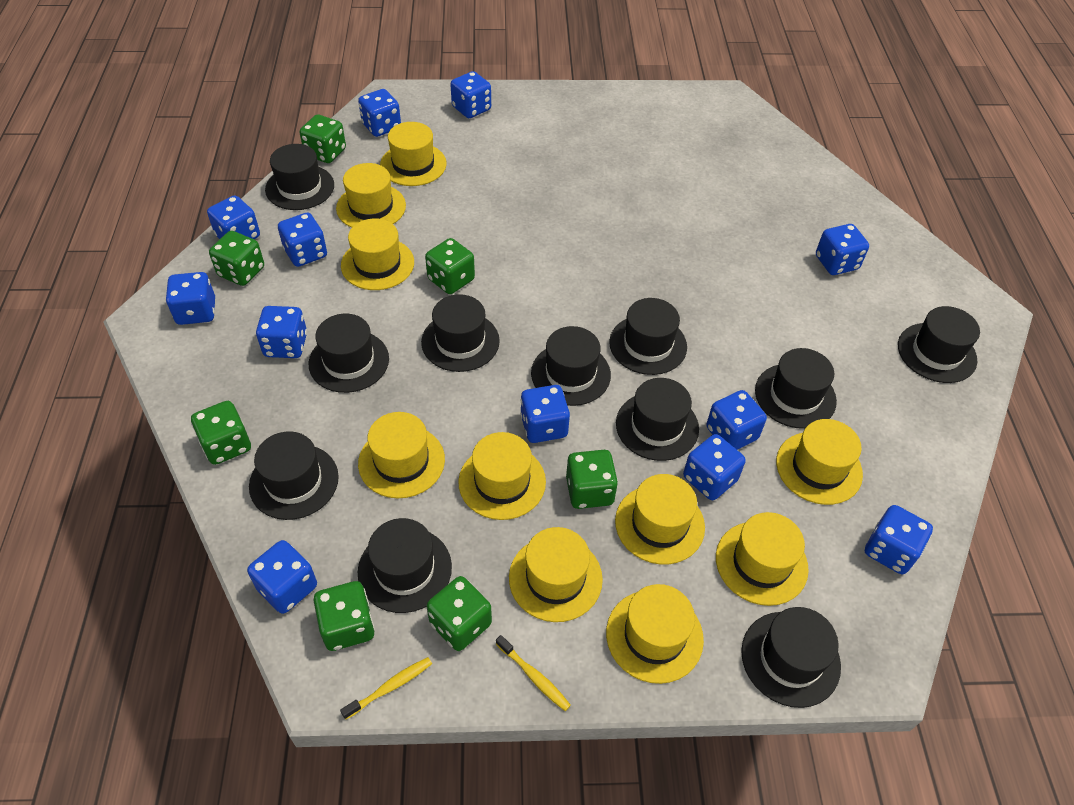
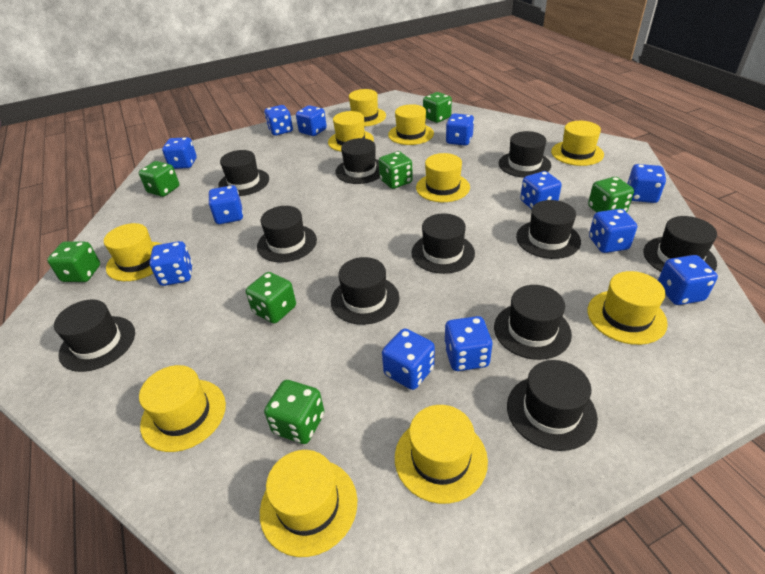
yellow toothbrush: 2 -> 0

